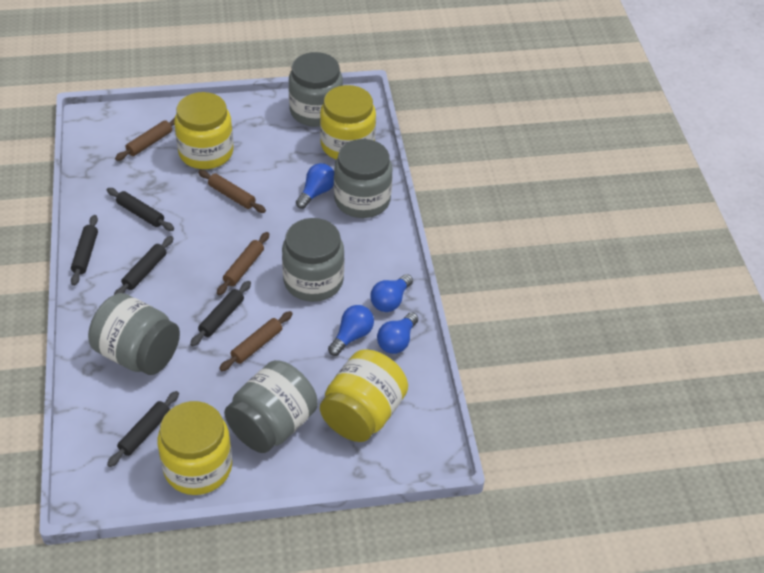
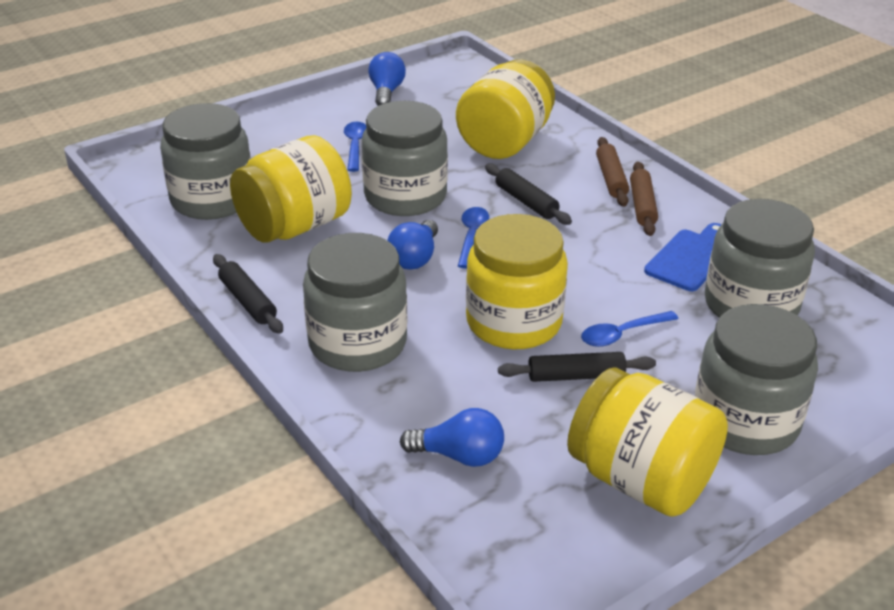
black rolling pin: 5 -> 3
blue cutting board: 0 -> 1
blue light bulb: 4 -> 3
blue spoon: 0 -> 3
brown rolling pin: 4 -> 2

